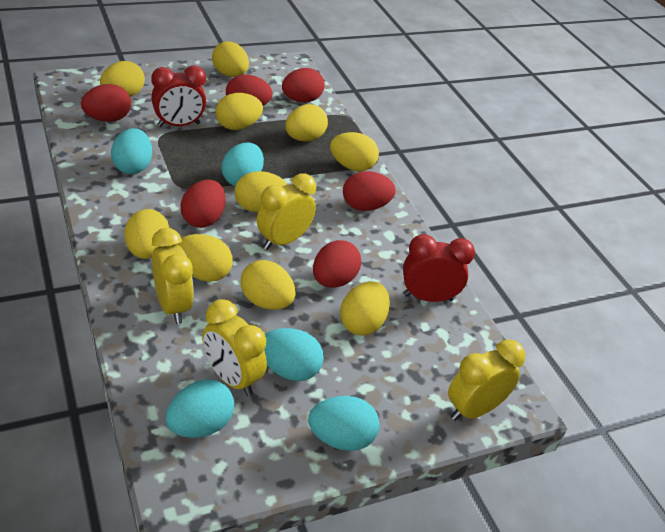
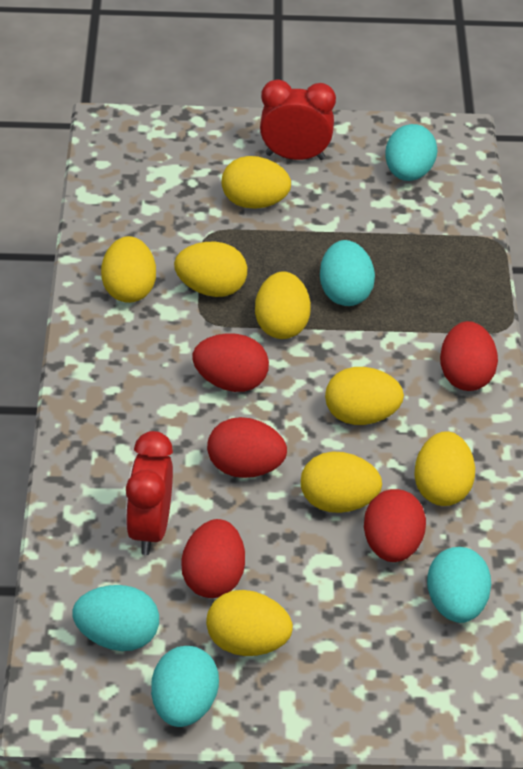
red egg: 6 -> 5
yellow clock: 4 -> 0
yellow egg: 10 -> 8

